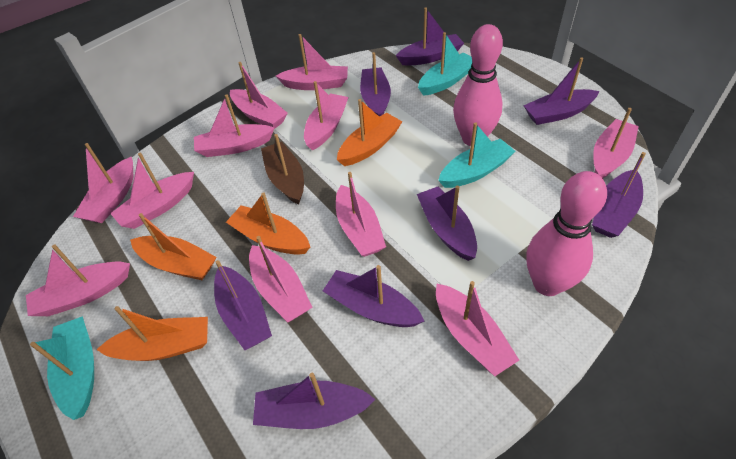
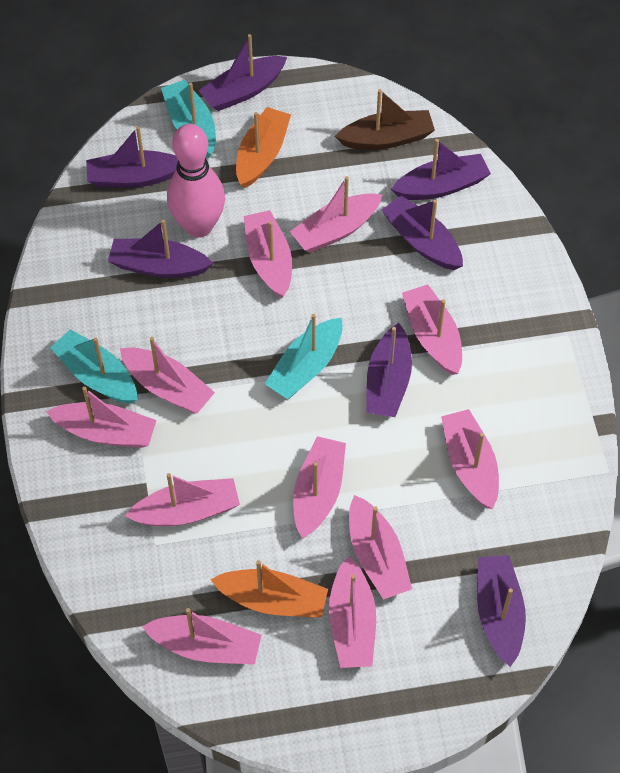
orange boat: 4 -> 2
pink bowling pin: 2 -> 1
purple boat: 8 -> 7

